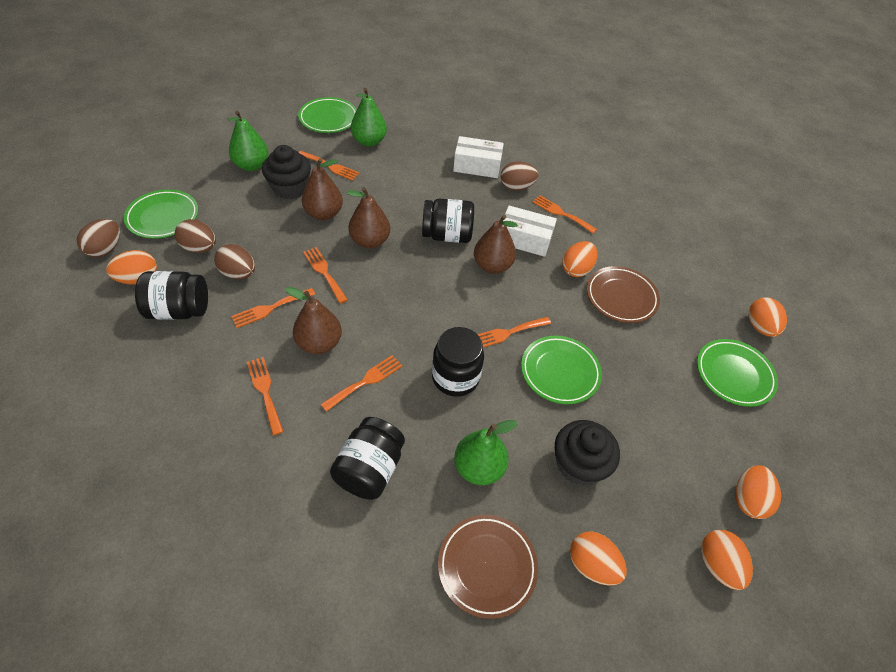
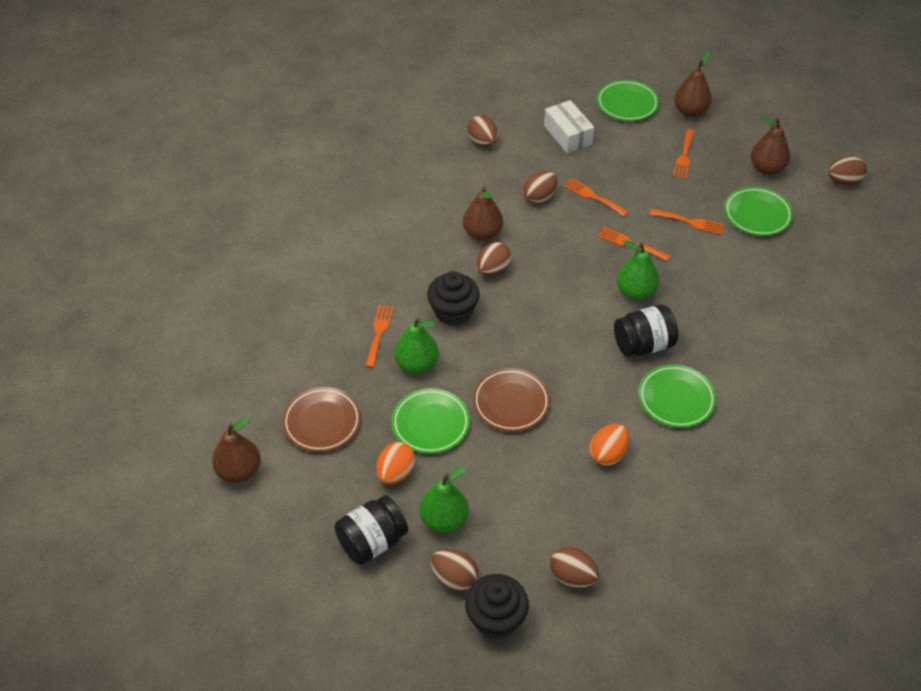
black jar: 4 -> 2
brown egg: 4 -> 6
orange egg: 6 -> 2
orange fork: 7 -> 5
white box: 2 -> 1

